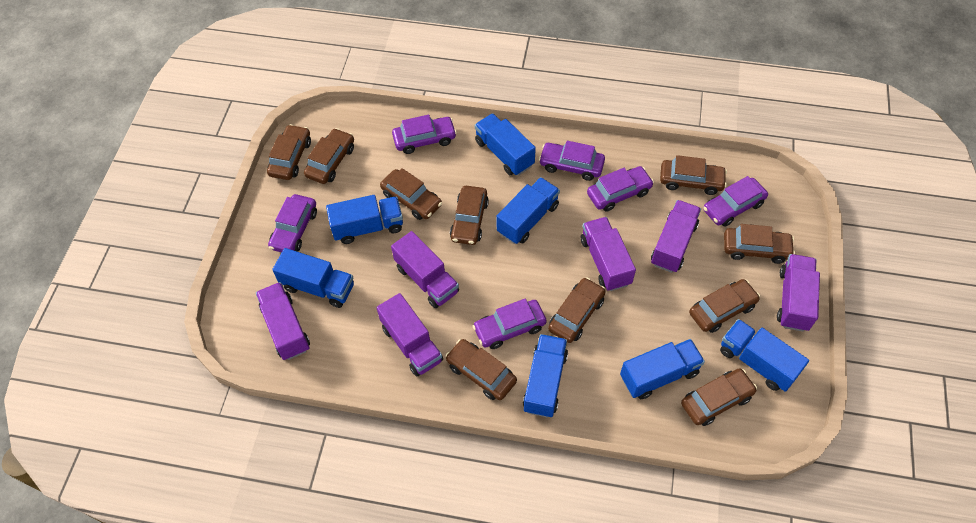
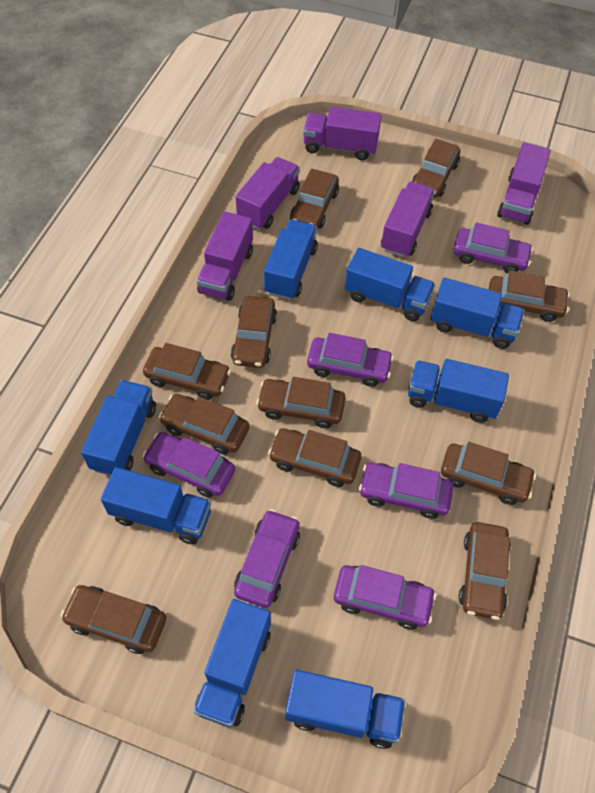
blue truck: 7 -> 8
brown car: 10 -> 11
purple truck: 6 -> 5

